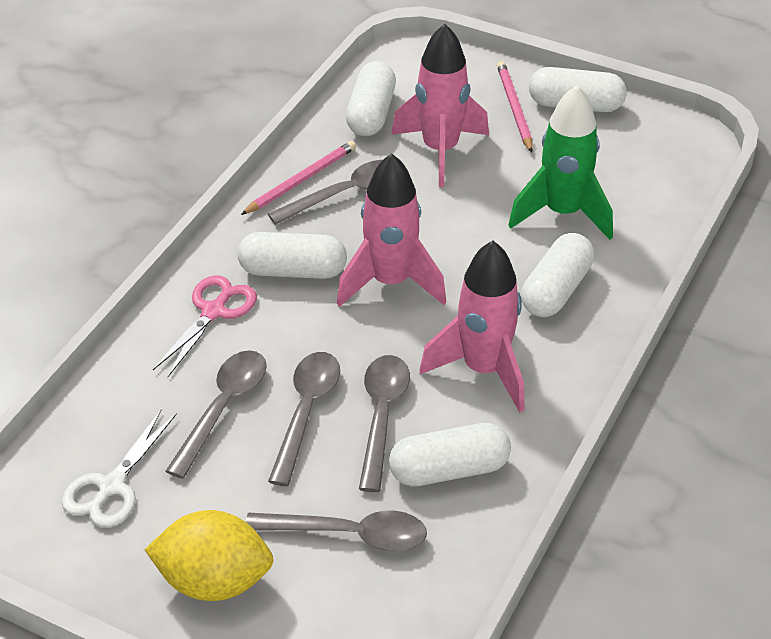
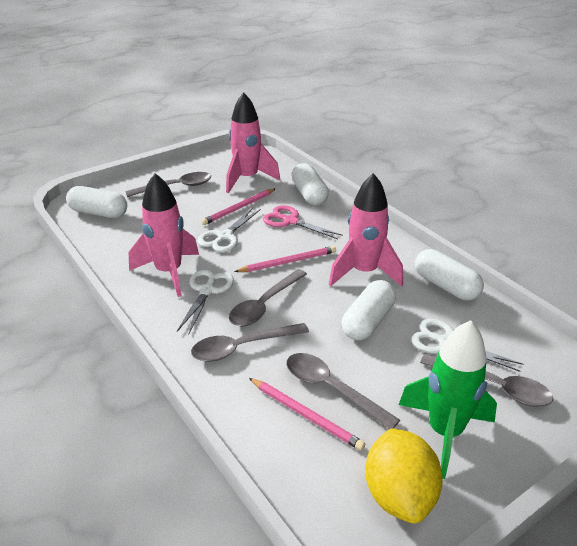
pink pencil: 2 -> 3
white capsule: 5 -> 4
white scissors: 1 -> 3

